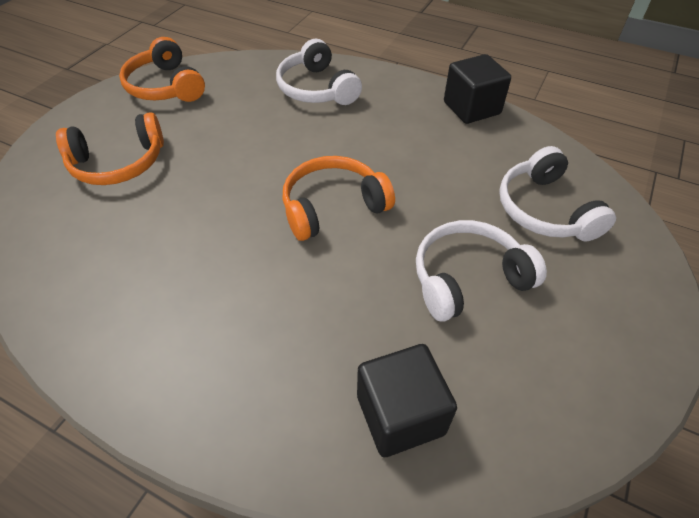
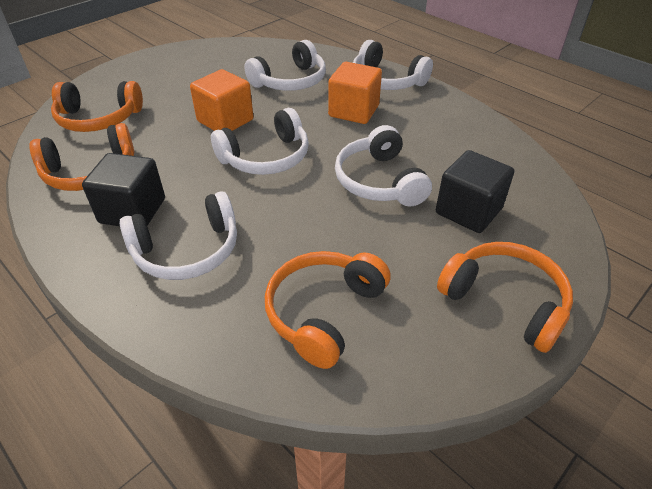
orange cube: 0 -> 2
orange headphones: 3 -> 4
white headphones: 3 -> 5

